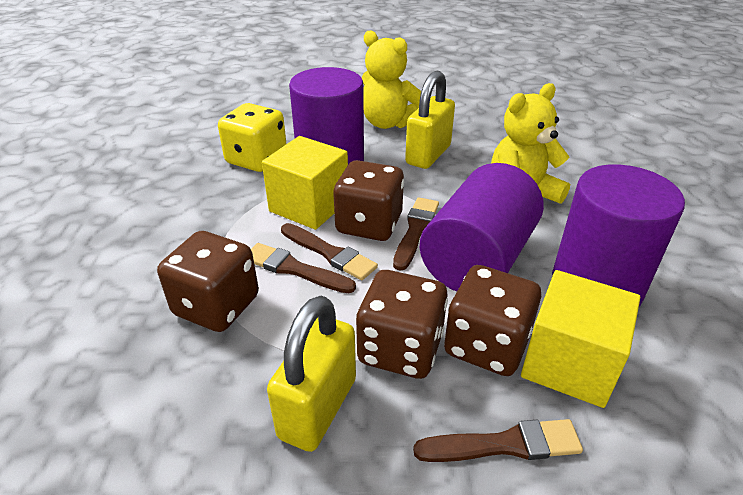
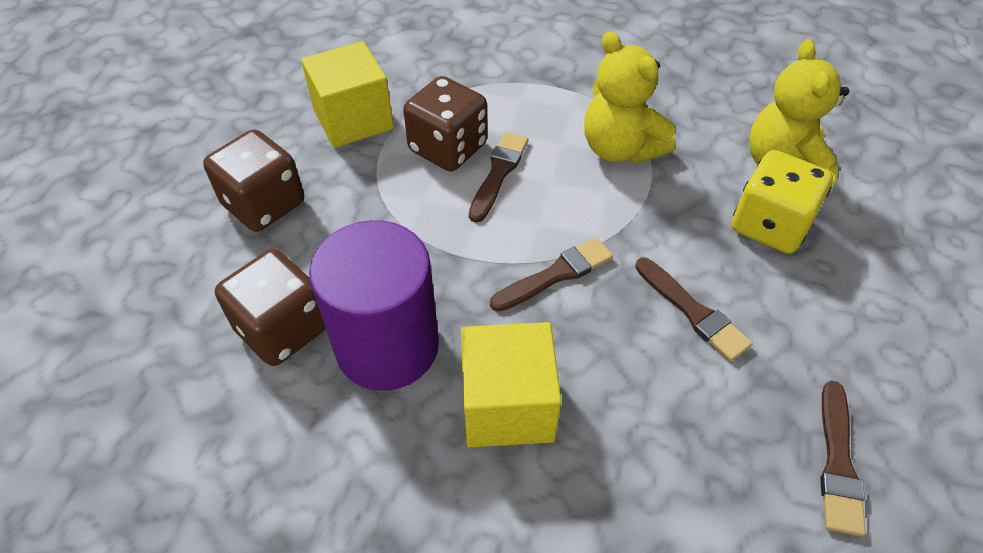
brown dice: 4 -> 3
purple cylinder: 3 -> 1
yellow padlock: 2 -> 0

